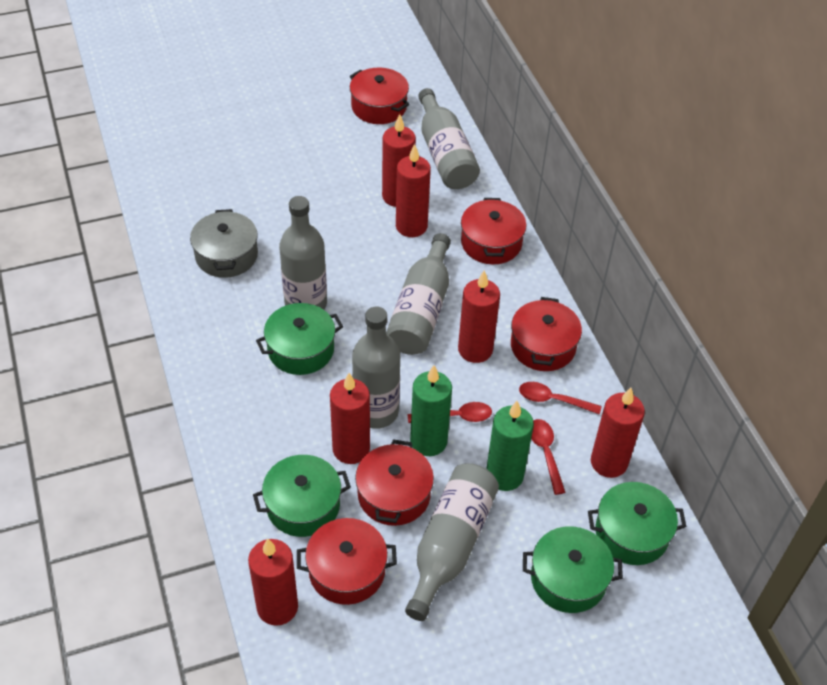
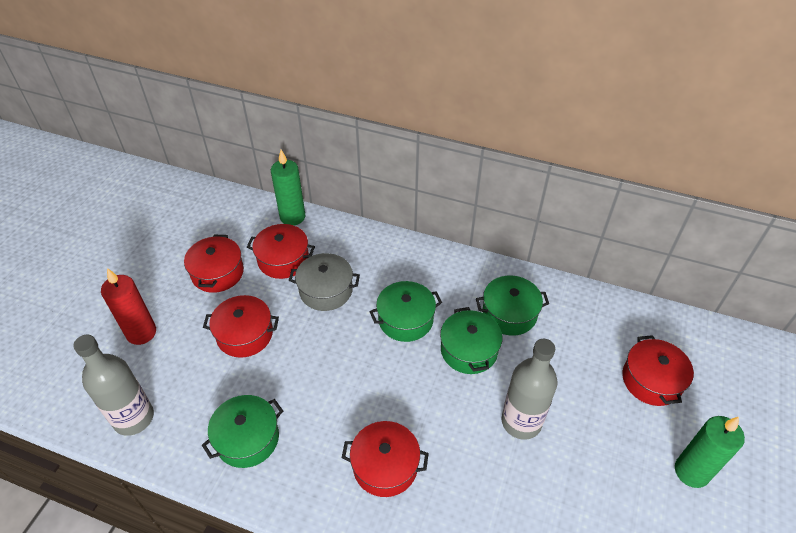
grey bottle: 5 -> 2
red candle: 6 -> 1
red spoon: 3 -> 0

